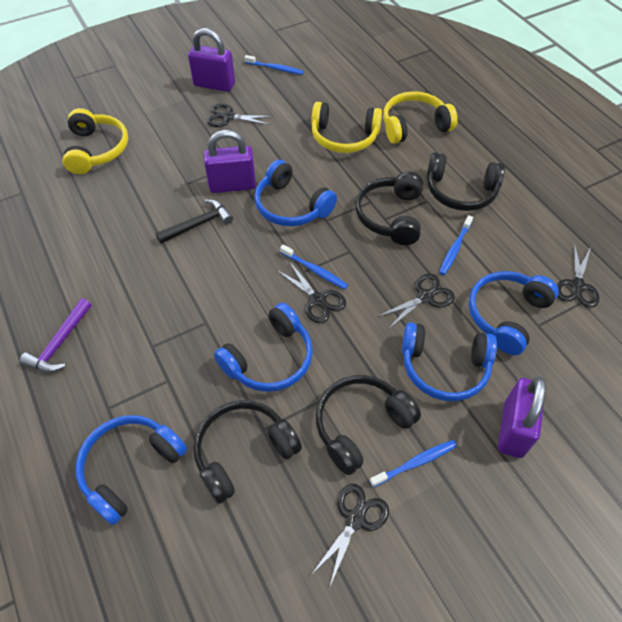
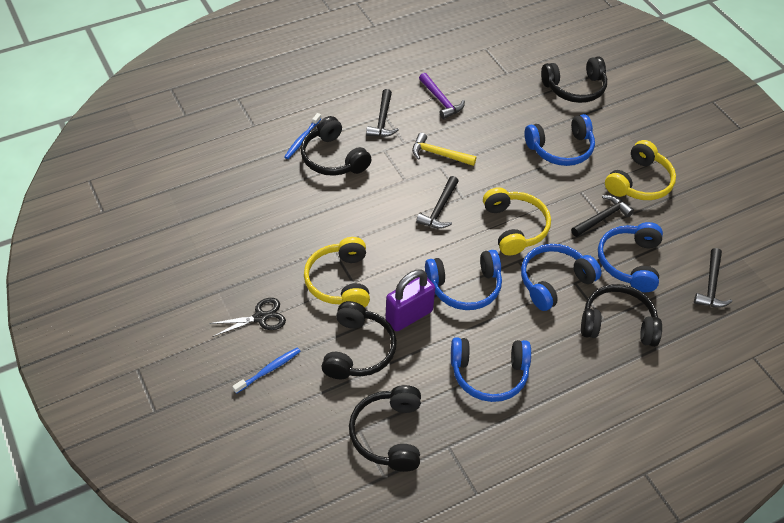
black hammer: 1 -> 4
black headphones: 4 -> 5
black scissors: 5 -> 1
blue toothbrush: 4 -> 2
purple padlock: 3 -> 1
yellow hammer: 0 -> 1

